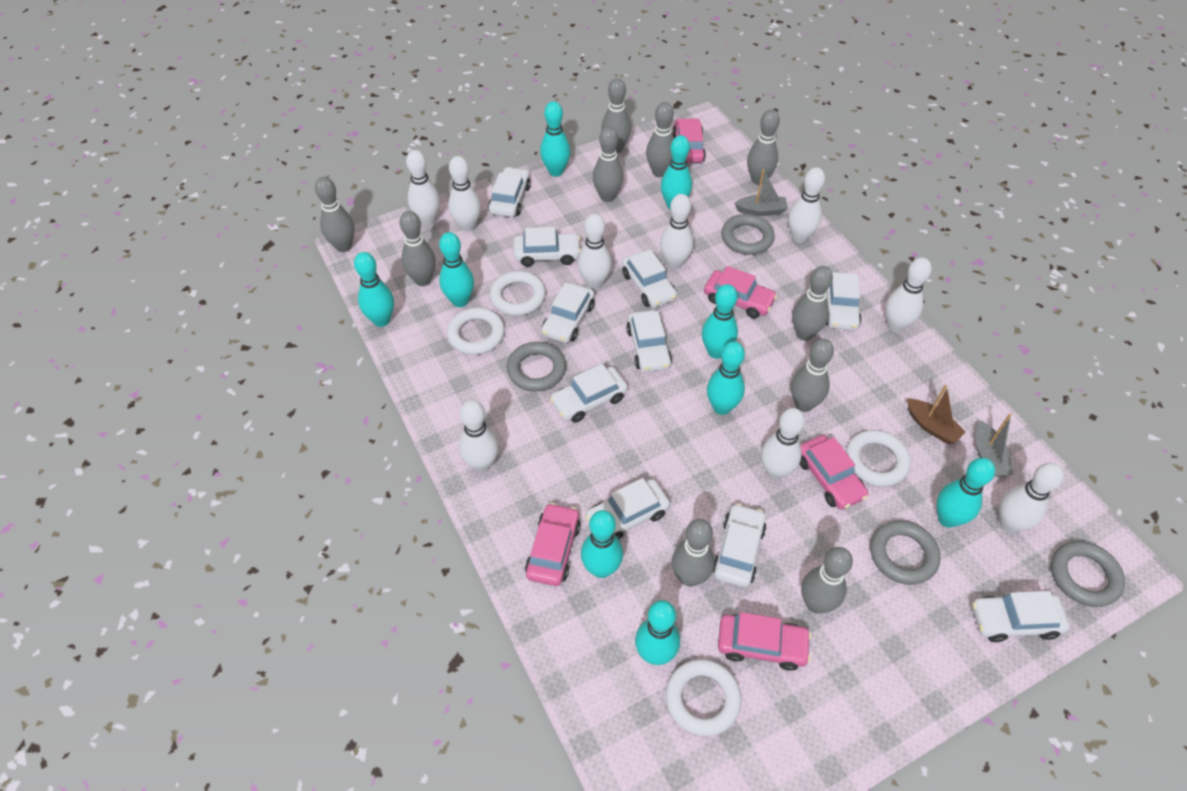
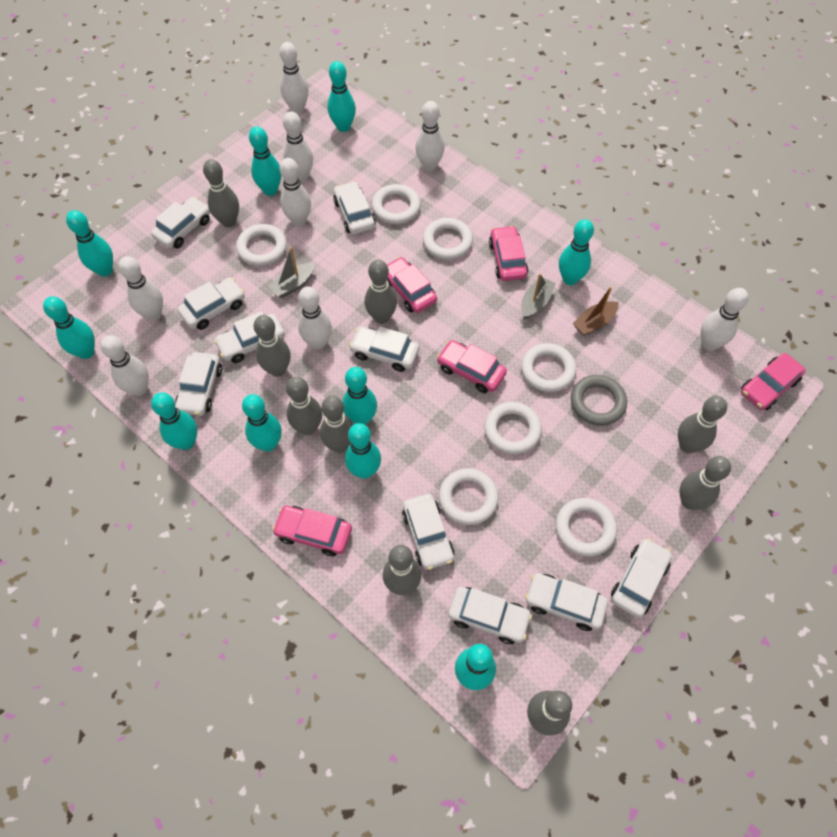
grey bowling pin: 10 -> 9
grey ring: 4 -> 1
turquoise bowling pin: 9 -> 10
white bowling pin: 9 -> 8
white ring: 4 -> 7

